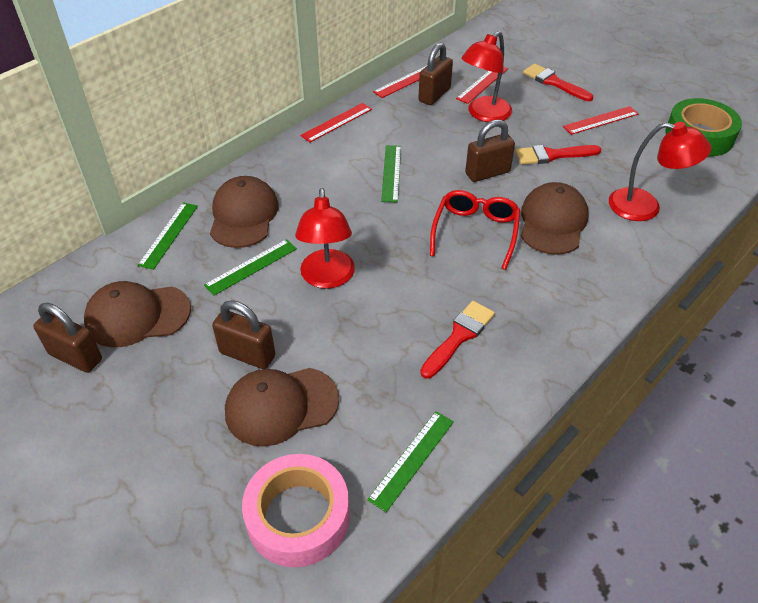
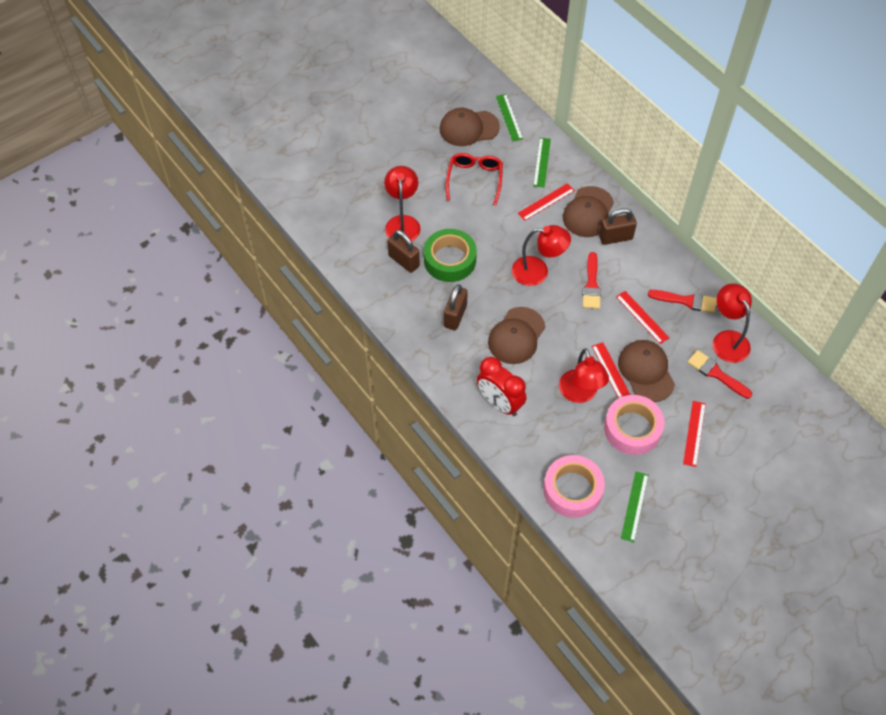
brown padlock: 4 -> 3
green ruler: 4 -> 3
pink tape: 1 -> 2
red clock: 0 -> 1
red lamp: 3 -> 4

